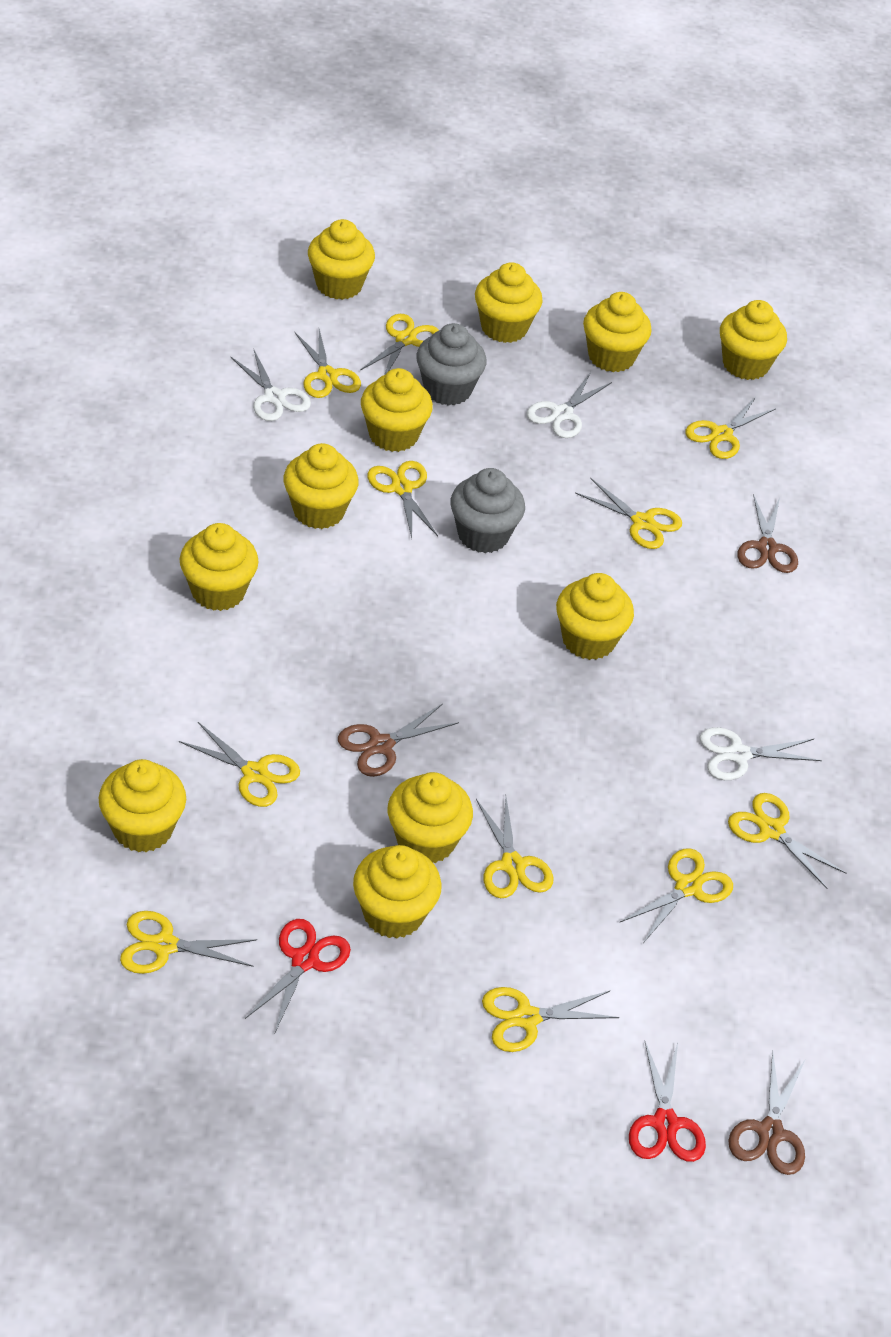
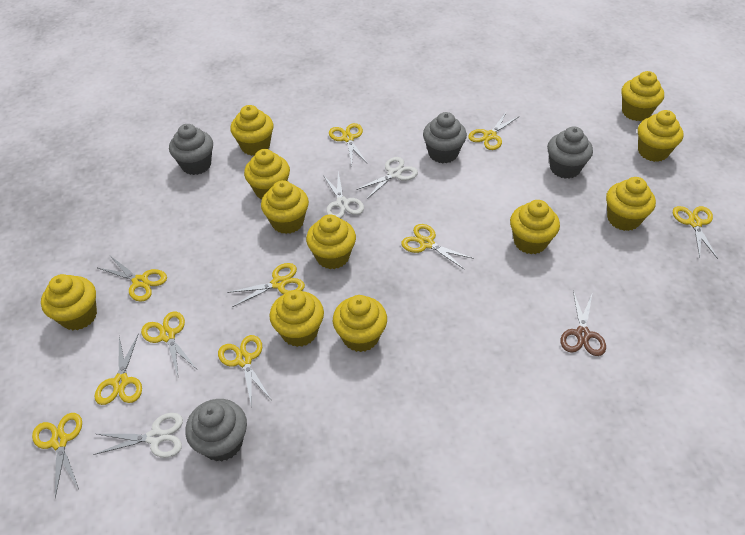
brown scissors: 3 -> 1
grey cupcake: 2 -> 4
red scissors: 2 -> 0
yellow scissors: 11 -> 10

